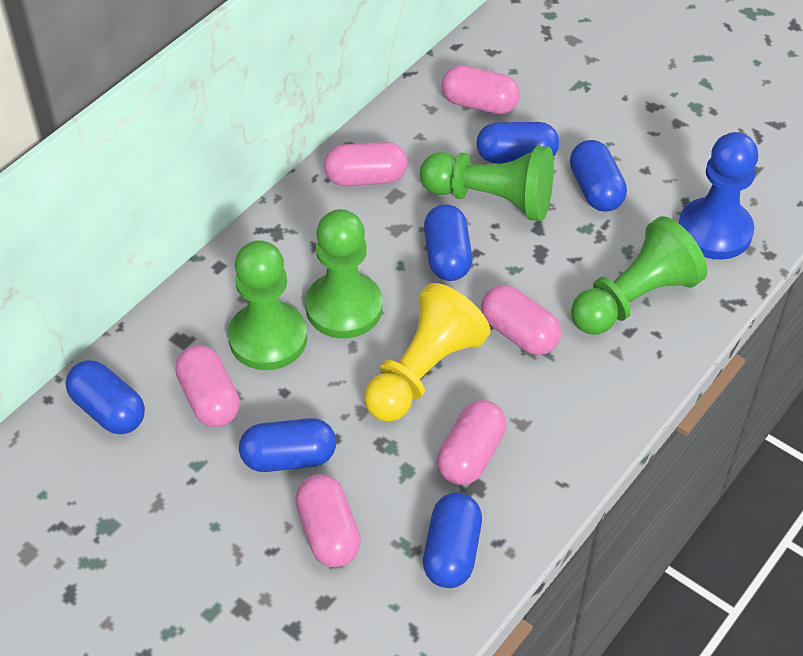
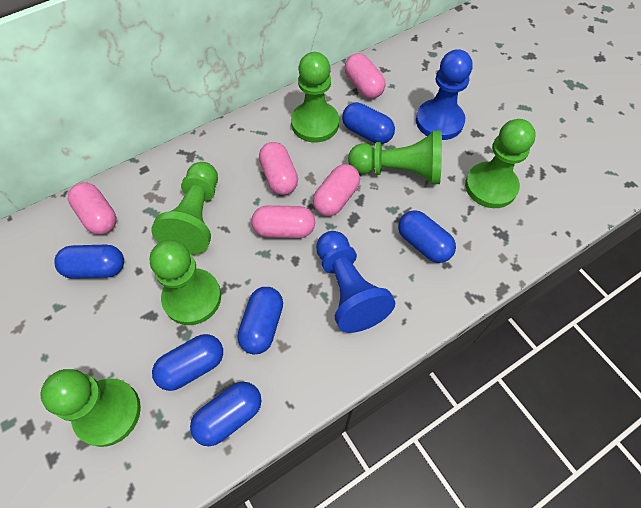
blue pawn: 1 -> 2
green pawn: 4 -> 6
pink capsule: 6 -> 5
yellow pawn: 1 -> 0

